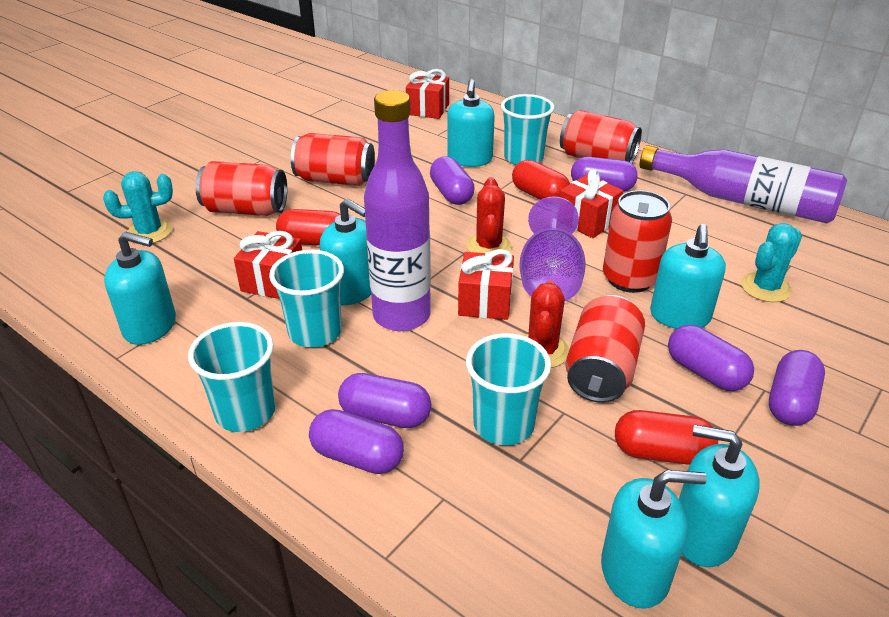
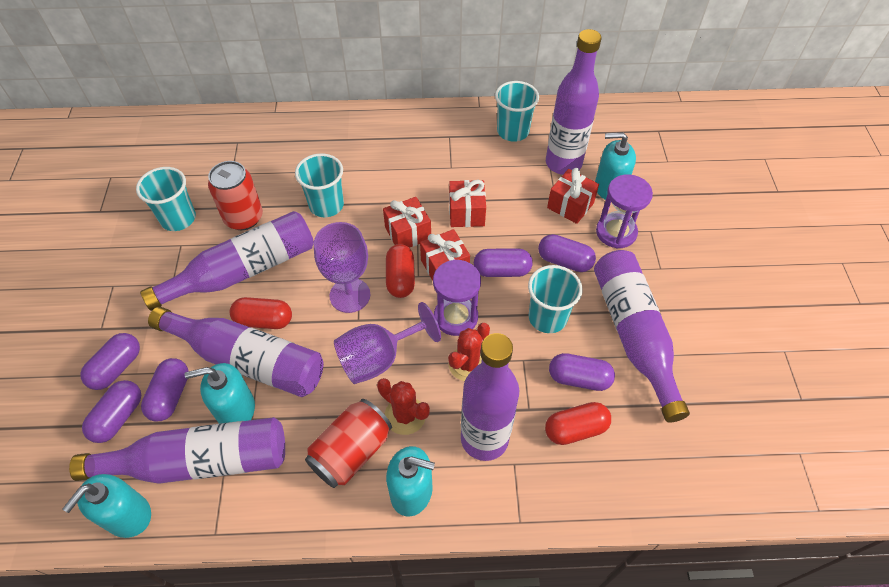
purple bottle: 2 -> 6
purple goblet: 1 -> 2
purple hourglass: 0 -> 2
red can: 5 -> 2
turquoise cactus: 2 -> 0
turquoise soap dispenser: 6 -> 4

